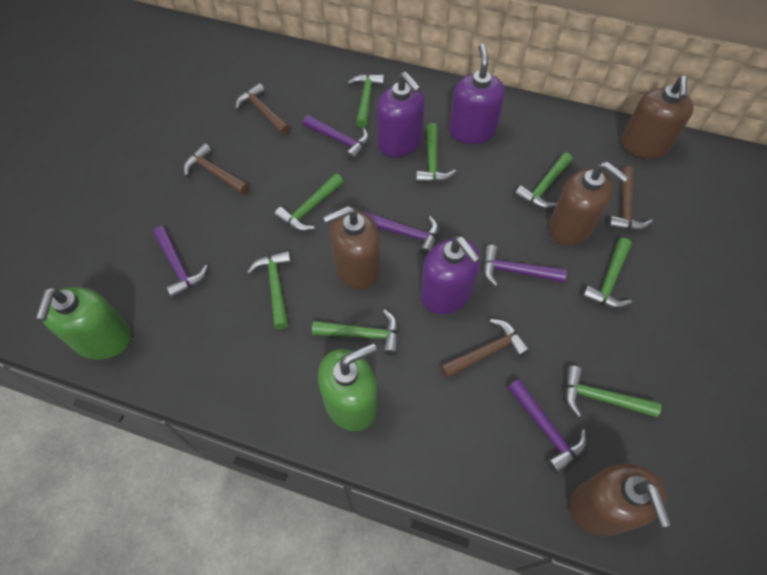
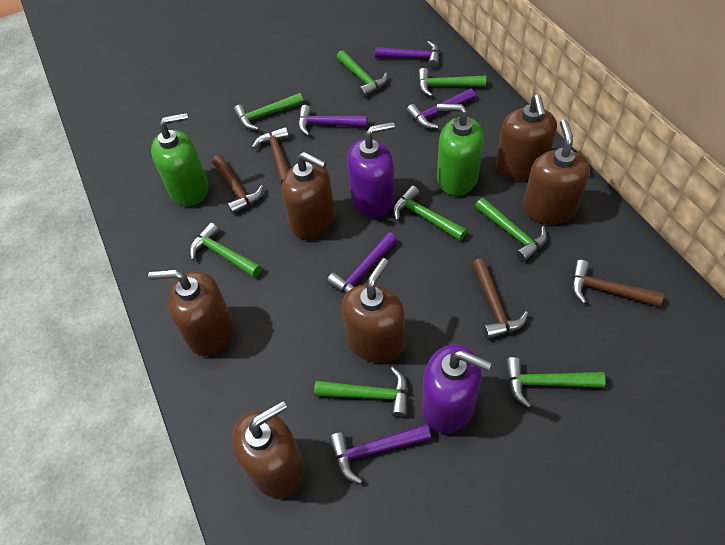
brown soap dispenser: 4 -> 6
purple soap dispenser: 3 -> 2

